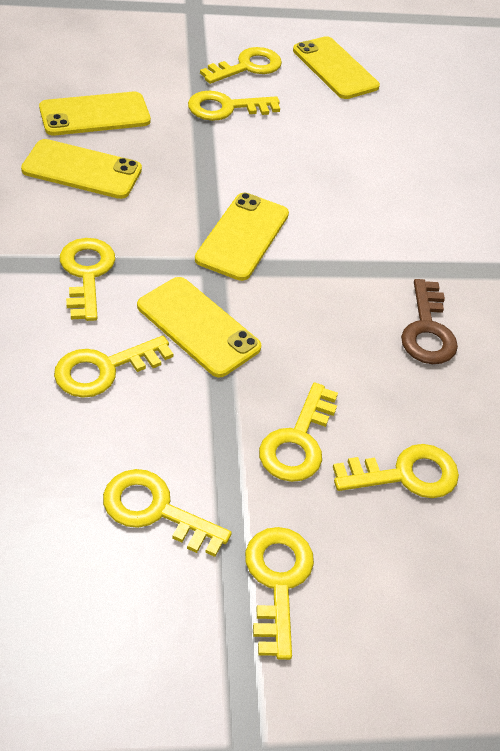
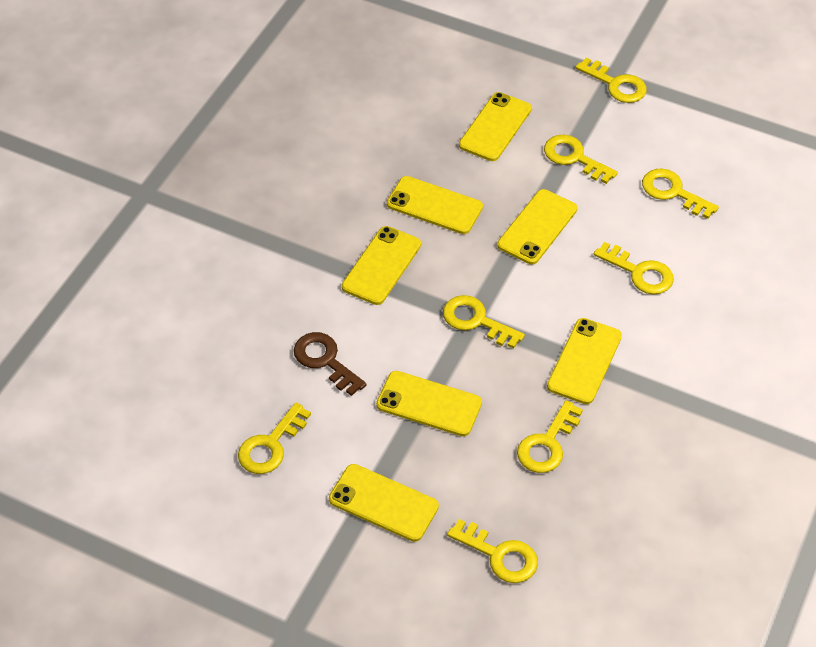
yellow phone: 5 -> 7

